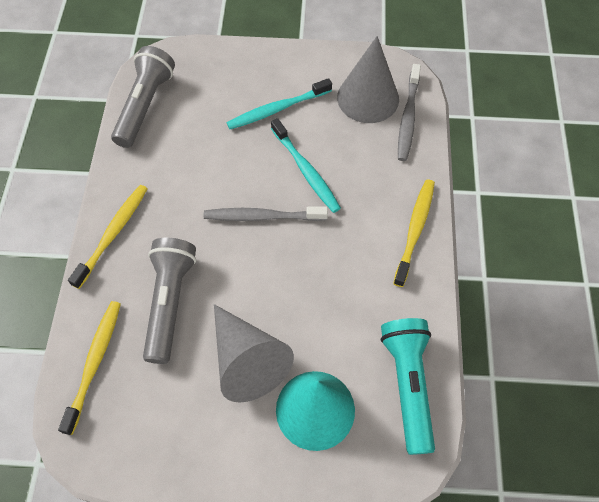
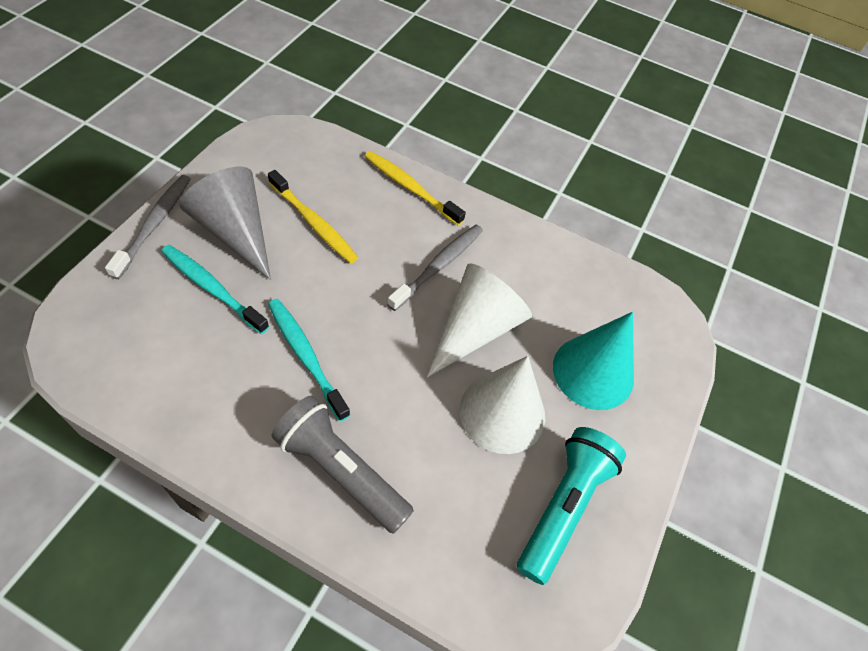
grey cone: 2 -> 1
grey flashlight: 2 -> 1
white cone: 0 -> 2
yellow toothbrush: 3 -> 2

